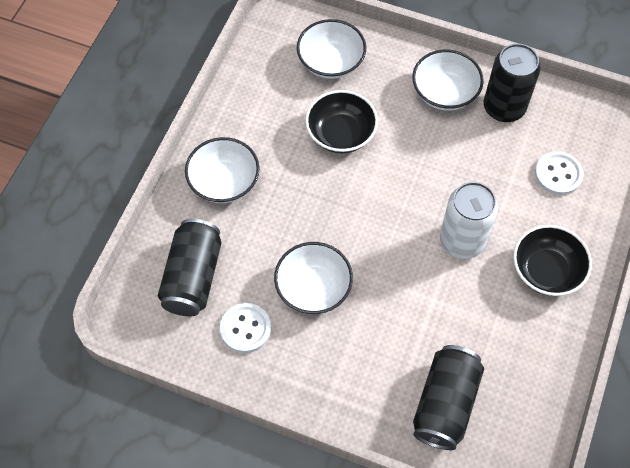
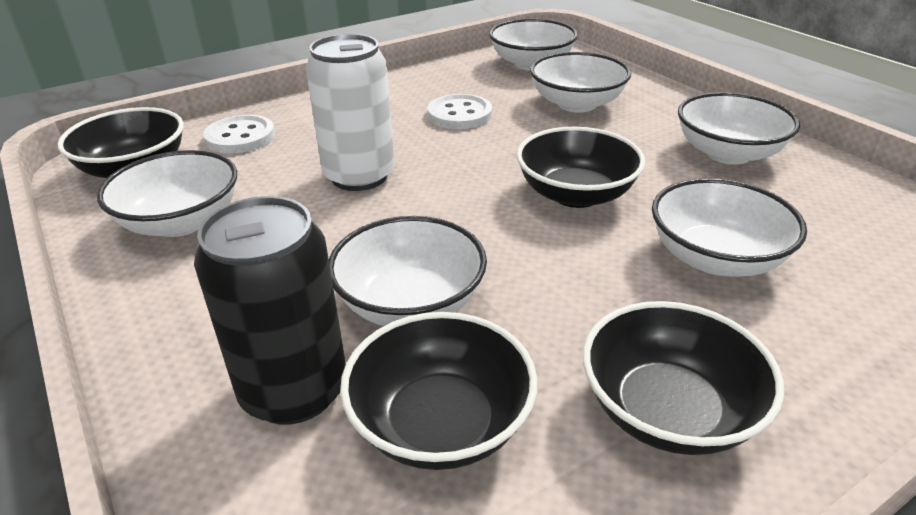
black bowl: 2 -> 4
black can: 3 -> 1
white bowl: 4 -> 6

